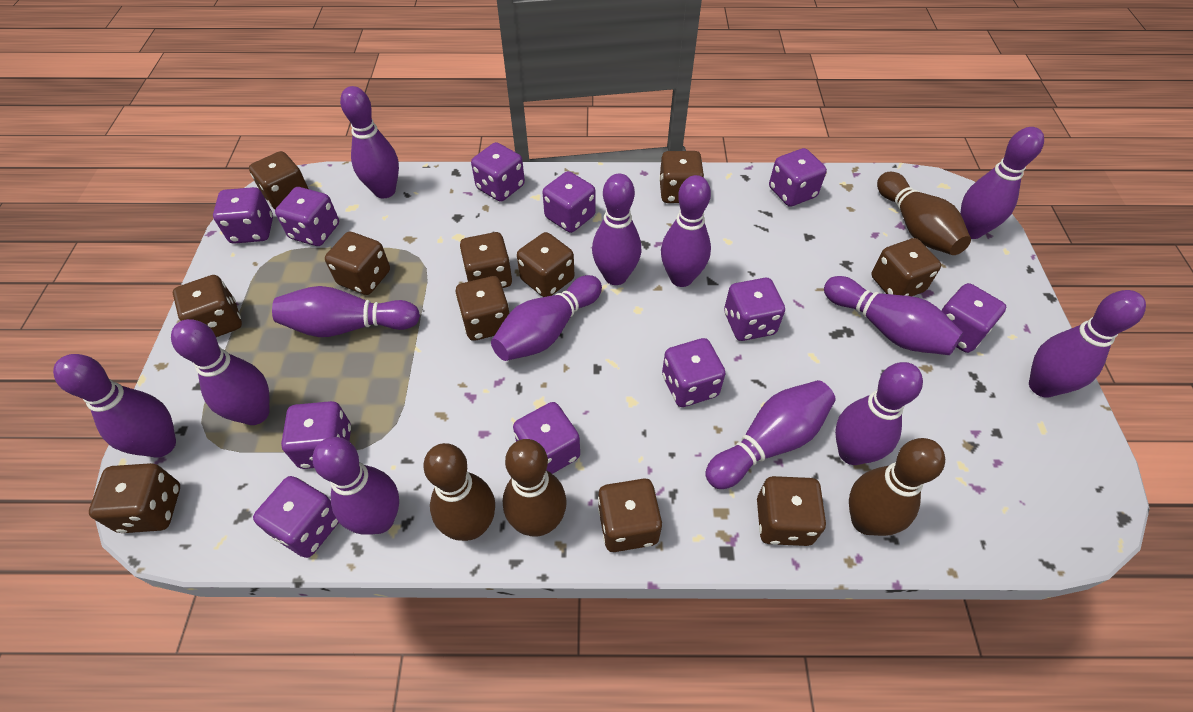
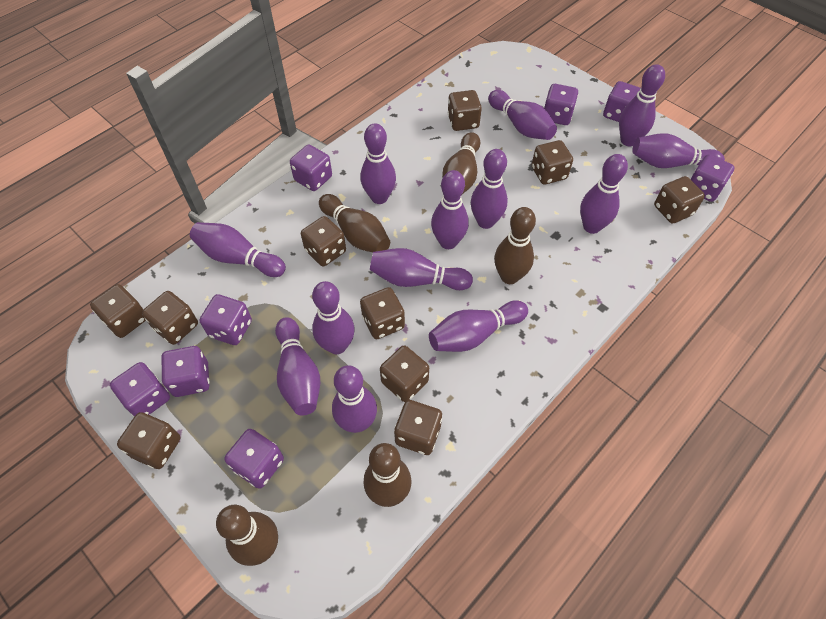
brown bowling pin: 4 -> 5
brown dice: 11 -> 10
purple dice: 11 -> 8

